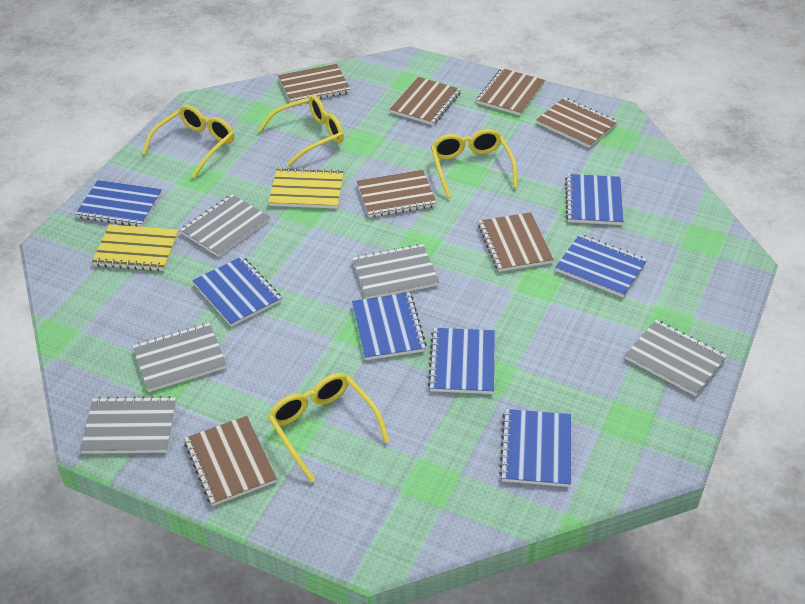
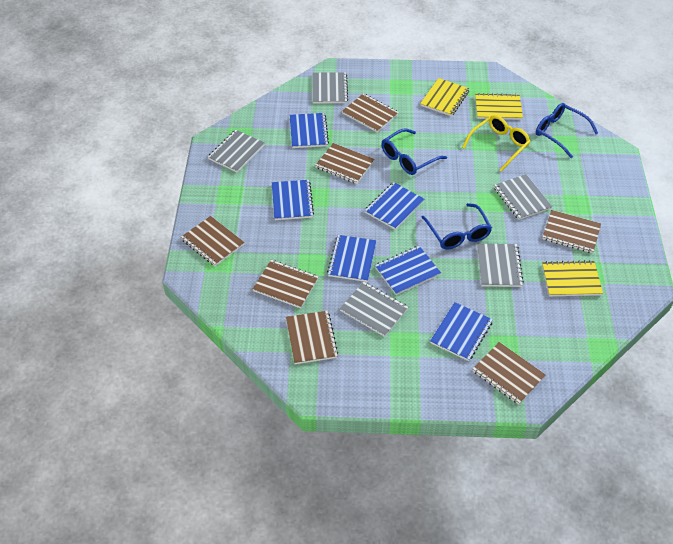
blue glasses: 0 -> 3
blue notebook: 7 -> 6
yellow glasses: 4 -> 1
yellow notebook: 2 -> 3

